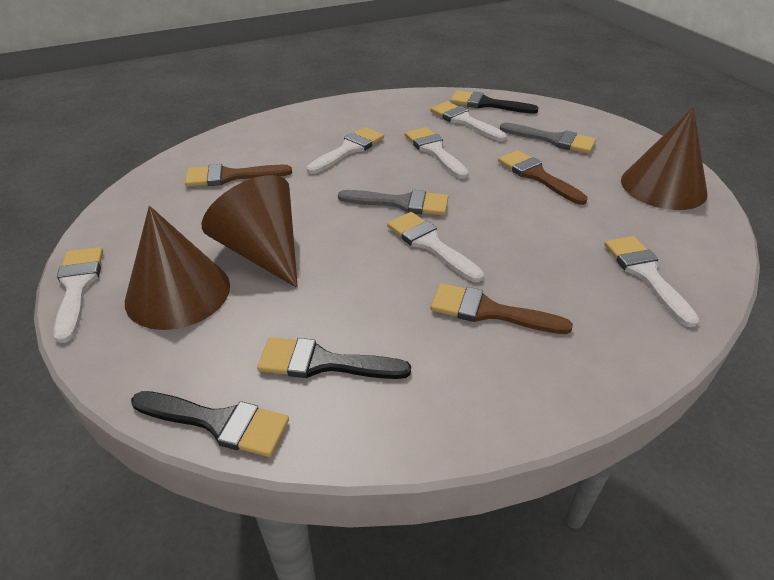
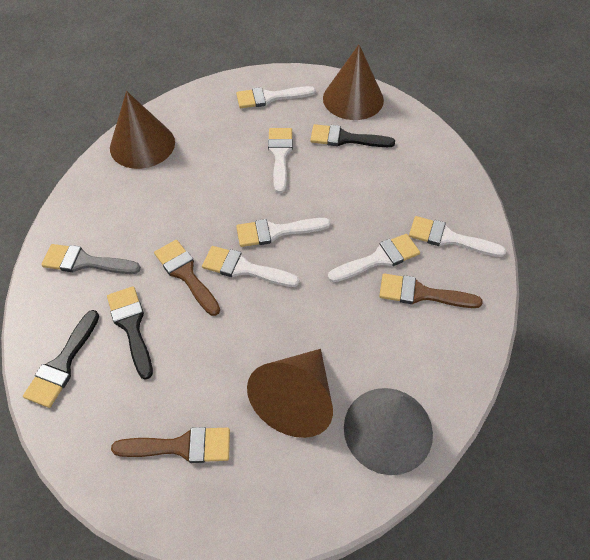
grey brush: 2 -> 1
grey cone: 0 -> 1

